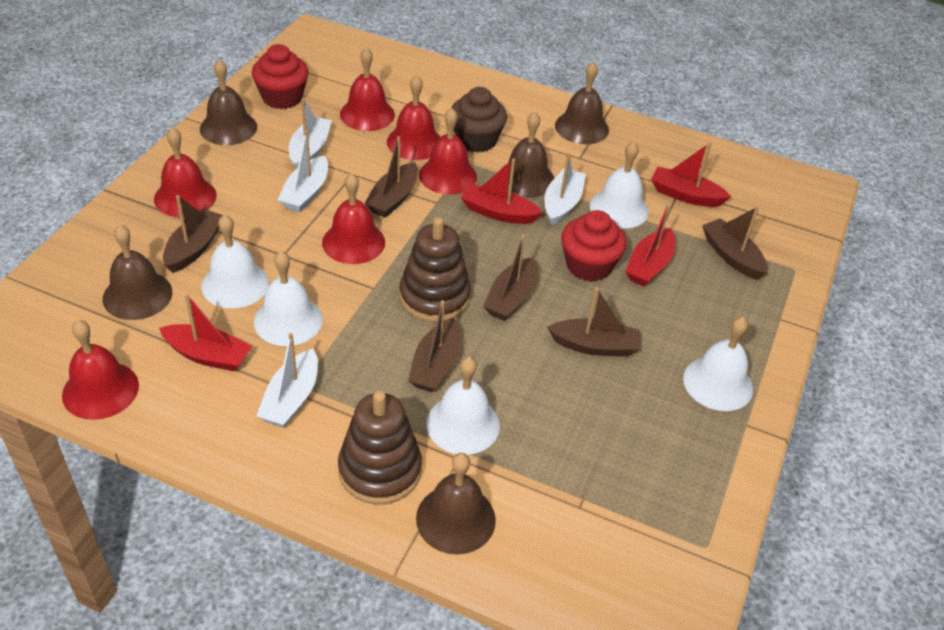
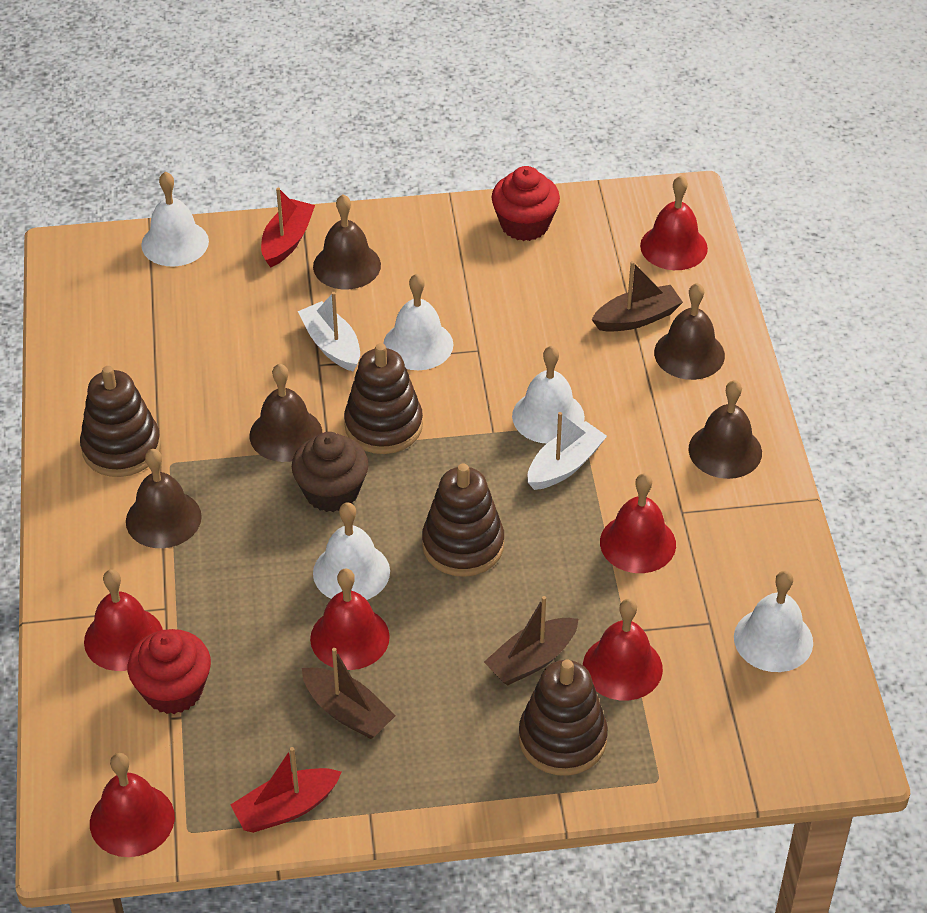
brown boat: 6 -> 3
brown stacking toy: 2 -> 4
red boat: 4 -> 2
white boat: 4 -> 2

